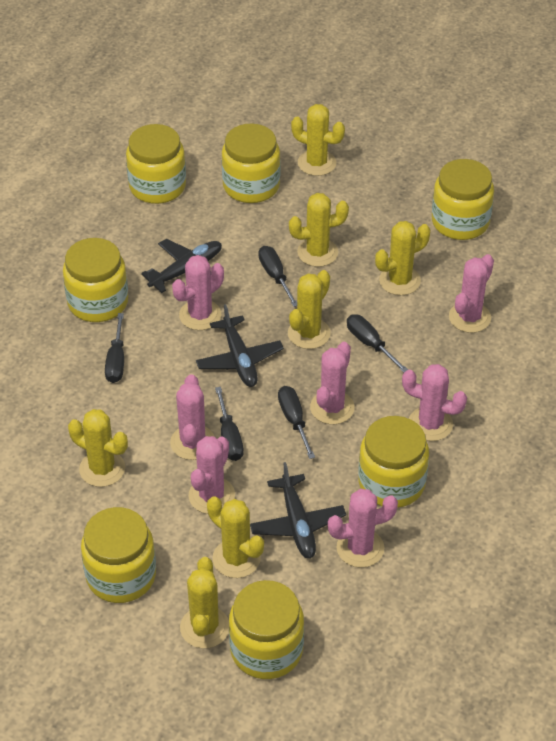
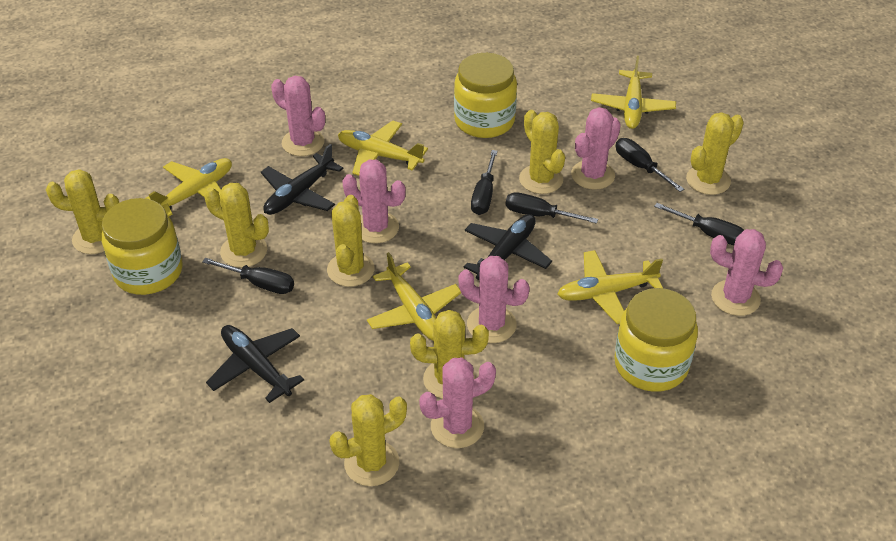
pink cactus: 7 -> 6
yellow jar: 7 -> 3
yellow plane: 0 -> 5

